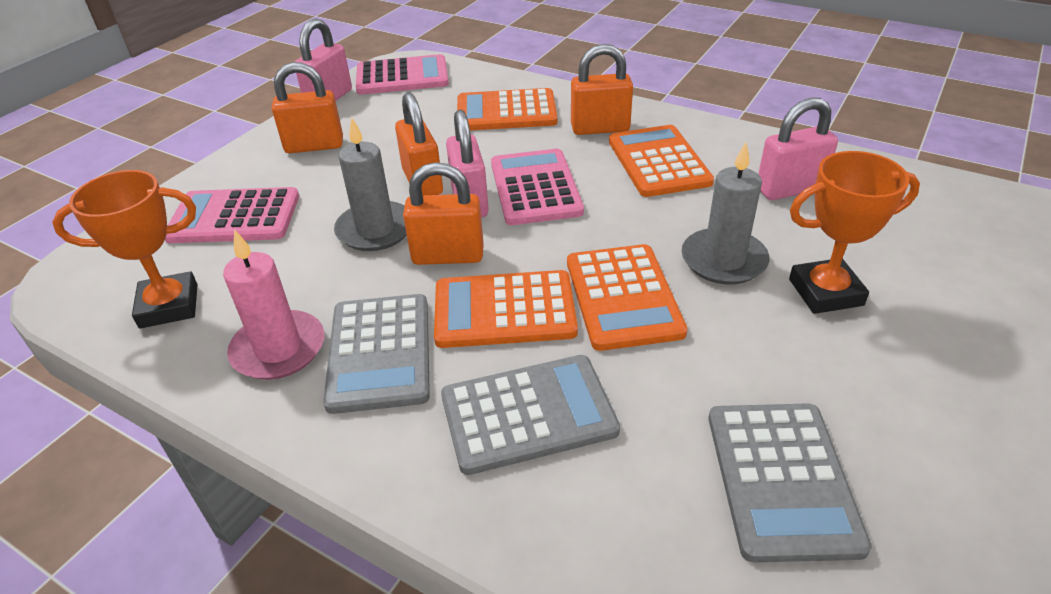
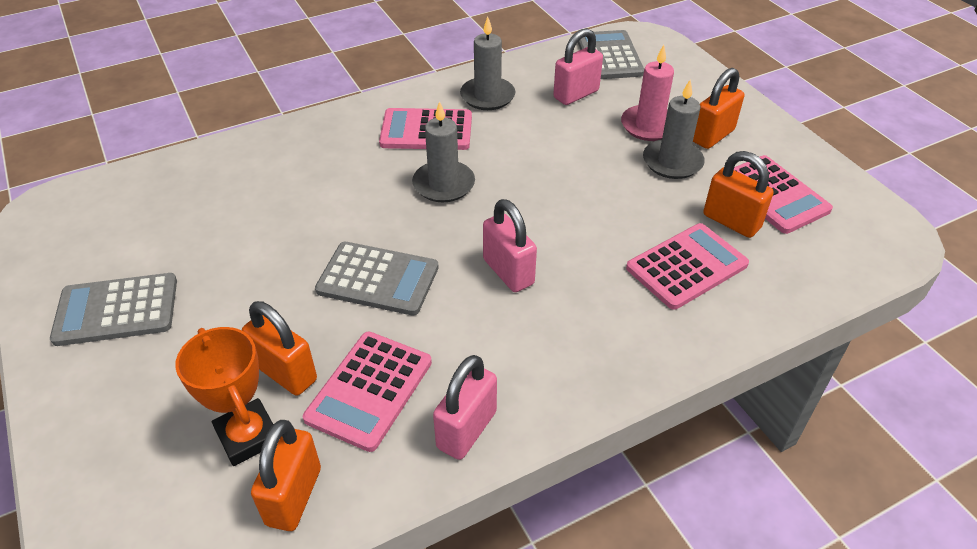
grey candle: 2 -> 3
orange calculator: 4 -> 0
orange trophy: 2 -> 1
pink calculator: 3 -> 4

